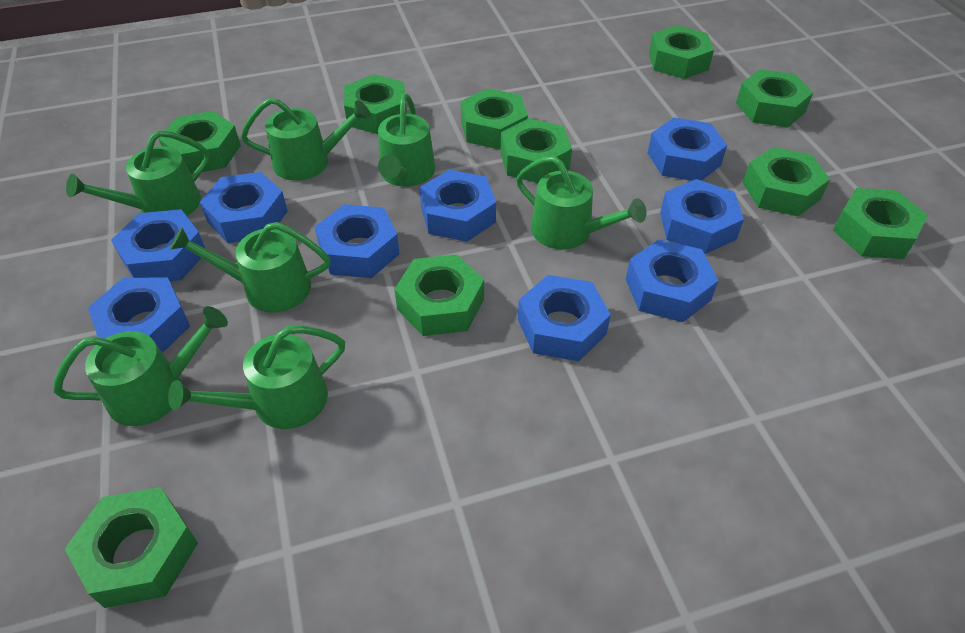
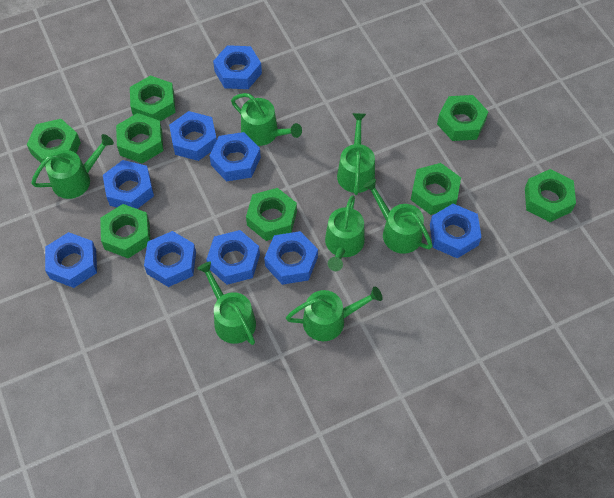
green nut: 10 -> 8

